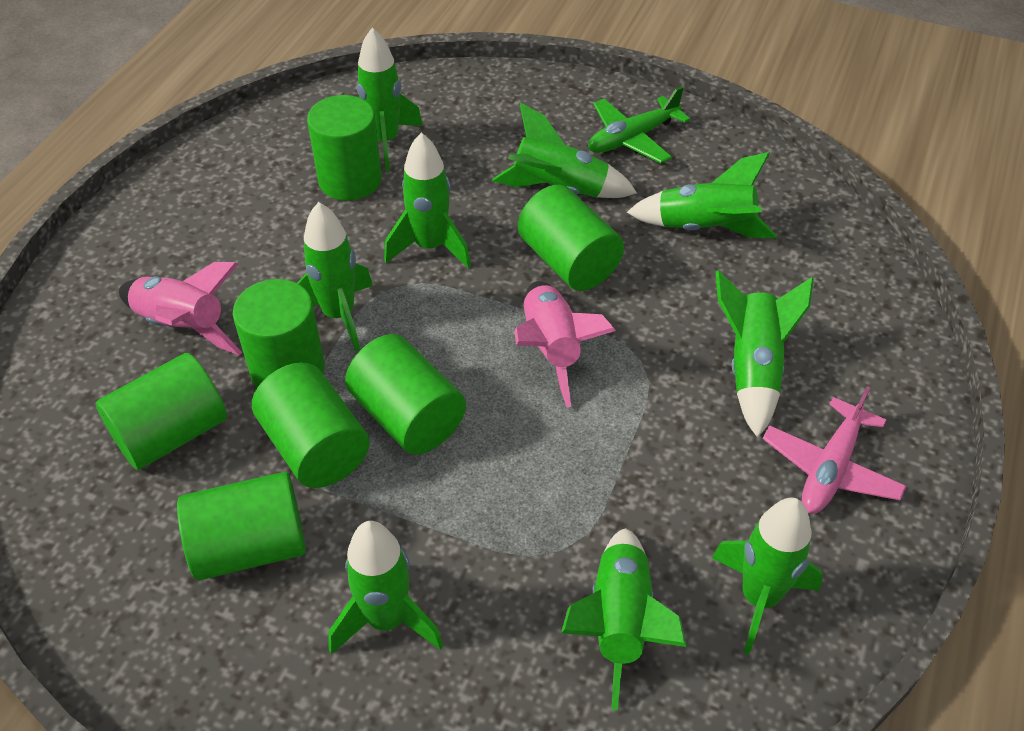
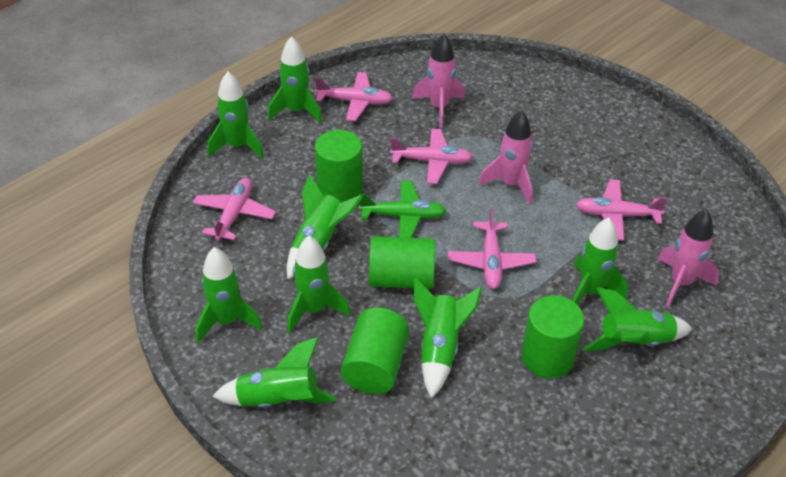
green cylinder: 7 -> 4
pink plane: 1 -> 5
pink rocket: 2 -> 3

